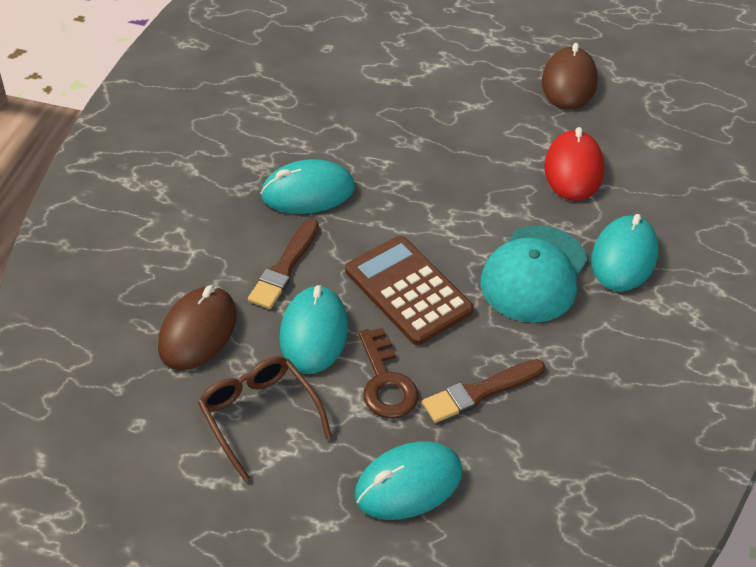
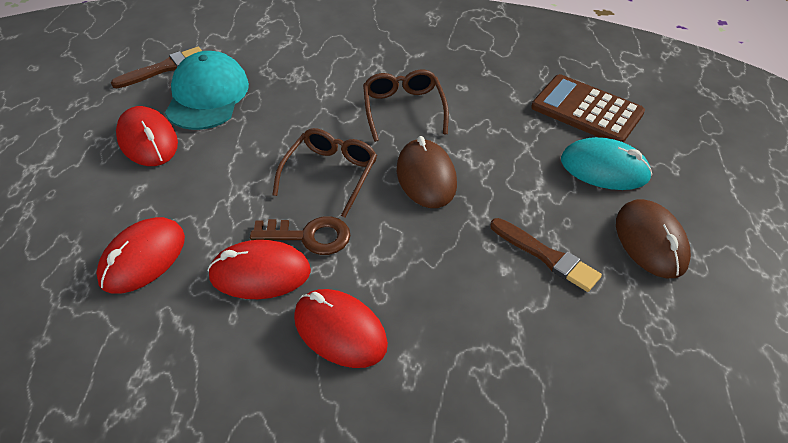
brown glasses: 1 -> 2
red mouse: 1 -> 4
turquoise mouse: 4 -> 1

